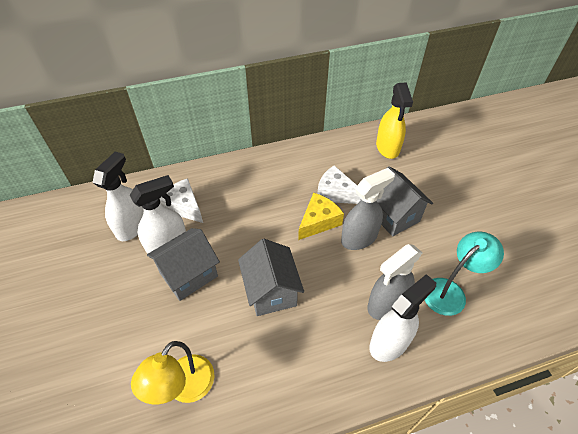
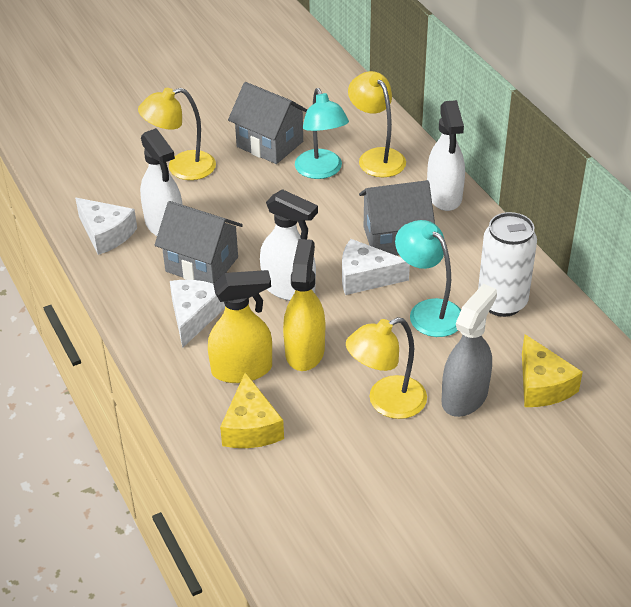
grey spray bottle: 2 -> 1
turquoise lamp: 1 -> 2
white can: 0 -> 1
white cheese: 2 -> 3
yellow cheese: 1 -> 2
yellow lamp: 1 -> 3
yellow spray bottle: 1 -> 2

